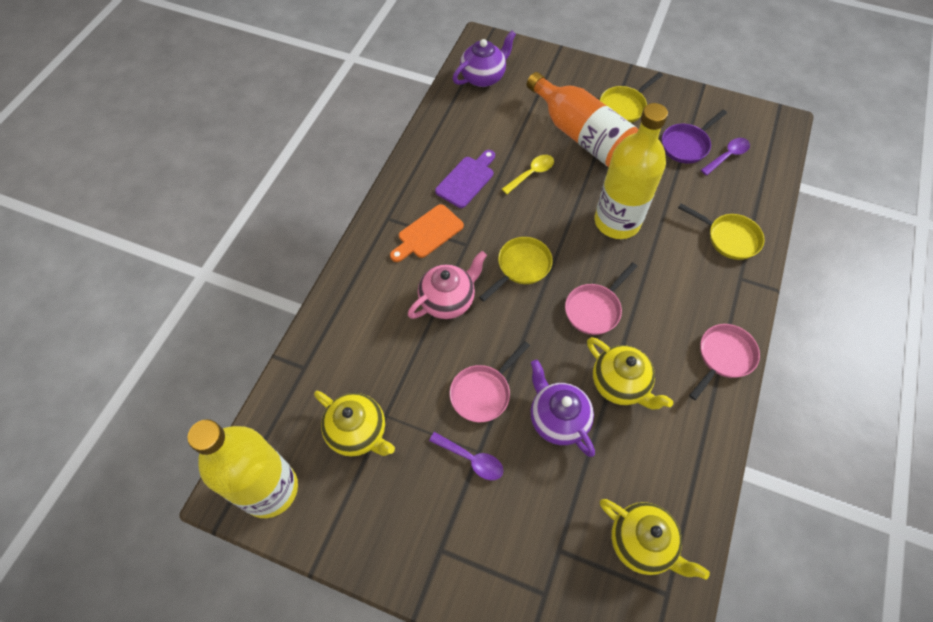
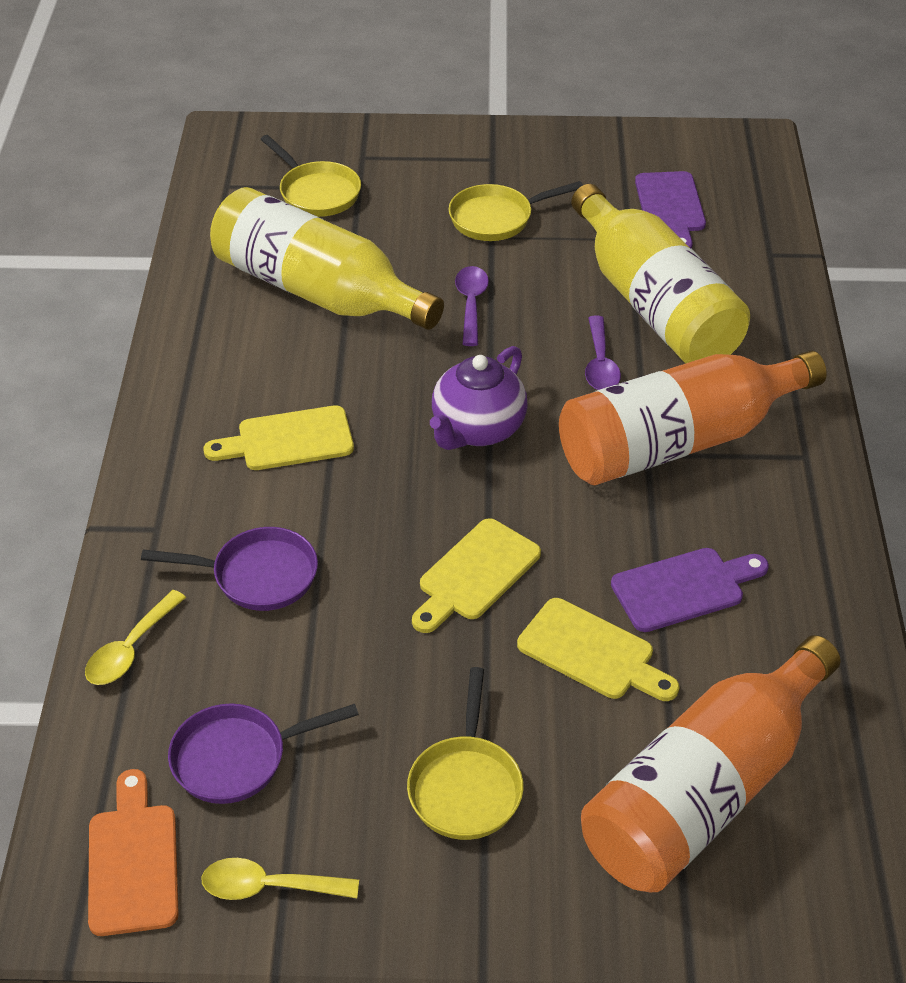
orange bottle: 1 -> 2
pink pan: 3 -> 0
pink teapot: 1 -> 0
purple cutting board: 1 -> 2
purple pan: 1 -> 2
purple teapot: 2 -> 1
yellow cutting board: 0 -> 3
yellow spoon: 1 -> 2
yellow teapot: 3 -> 0

